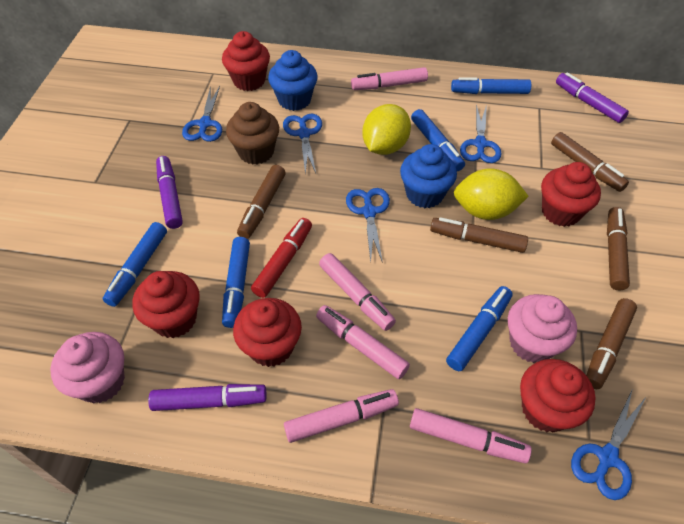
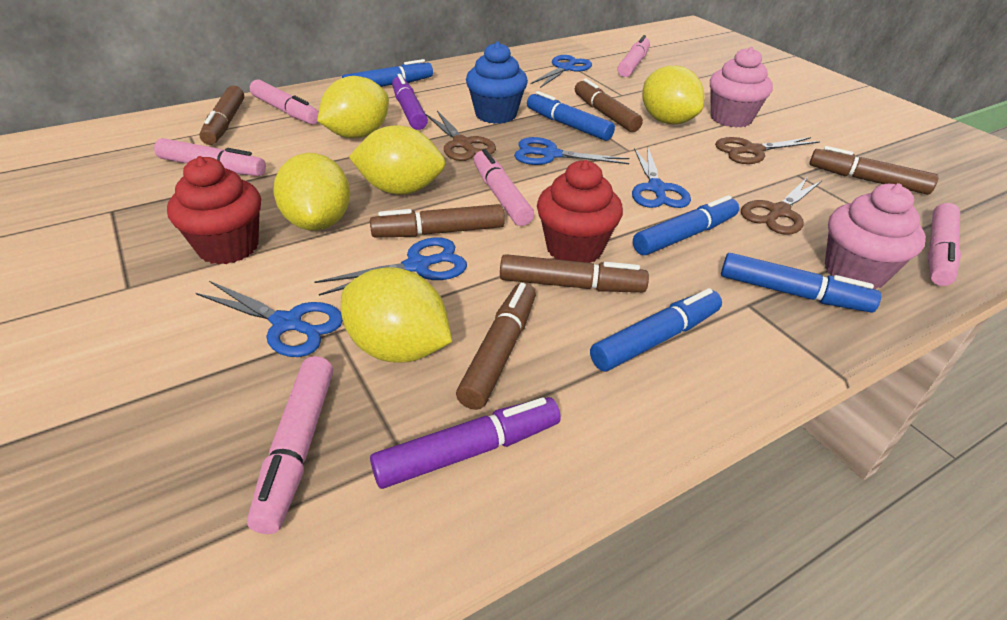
blue cupcake: 2 -> 1
brown cupcake: 1 -> 0
brown marker: 5 -> 6
brown scissors: 0 -> 3
pink marker: 5 -> 6
purple marker: 3 -> 2
red cupcake: 5 -> 2
red marker: 1 -> 0
yellow lemon: 2 -> 5

